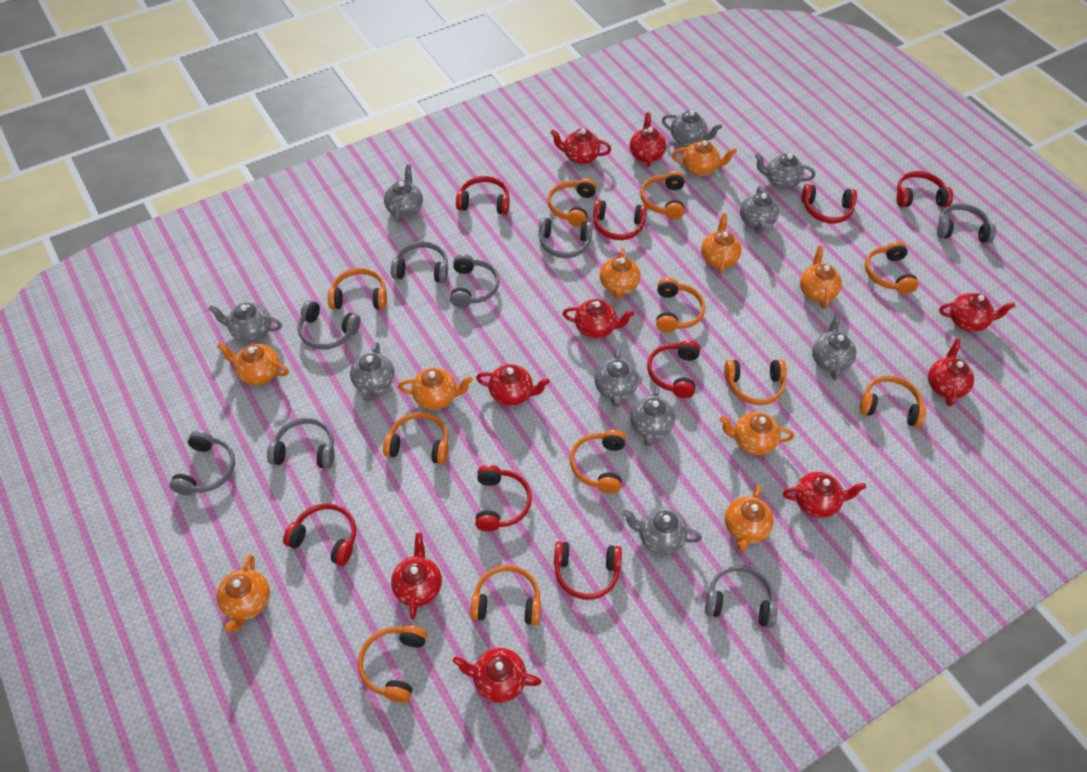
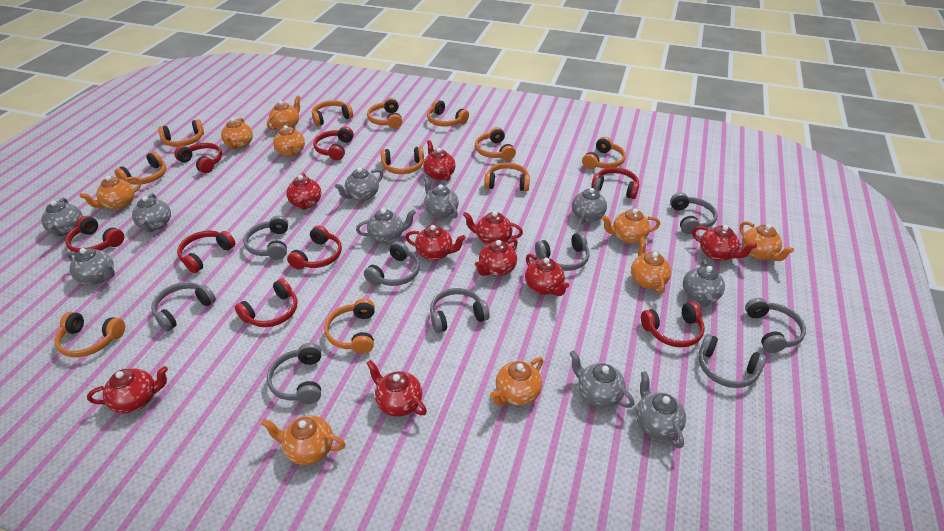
grey headphones: 8 -> 9

